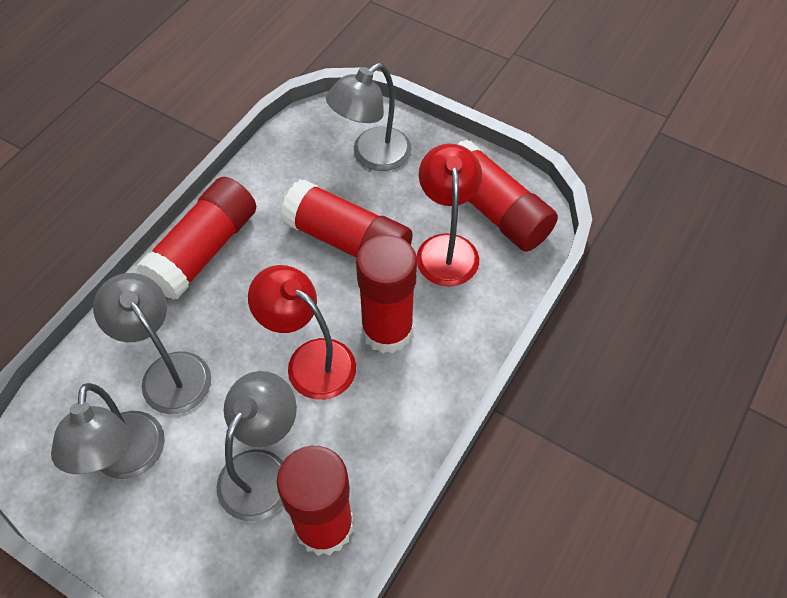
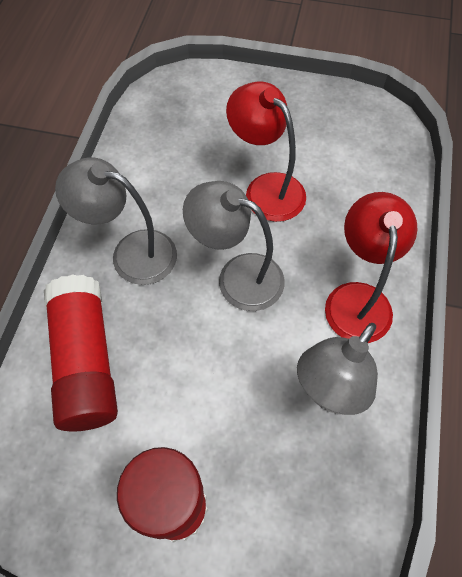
grey lamp: 4 -> 3
red glue stick: 5 -> 2

